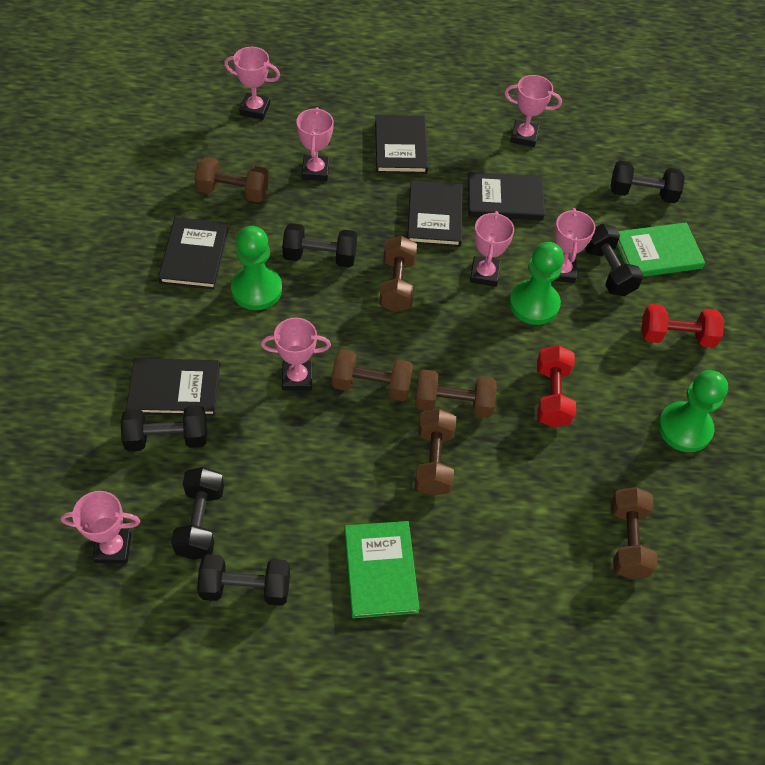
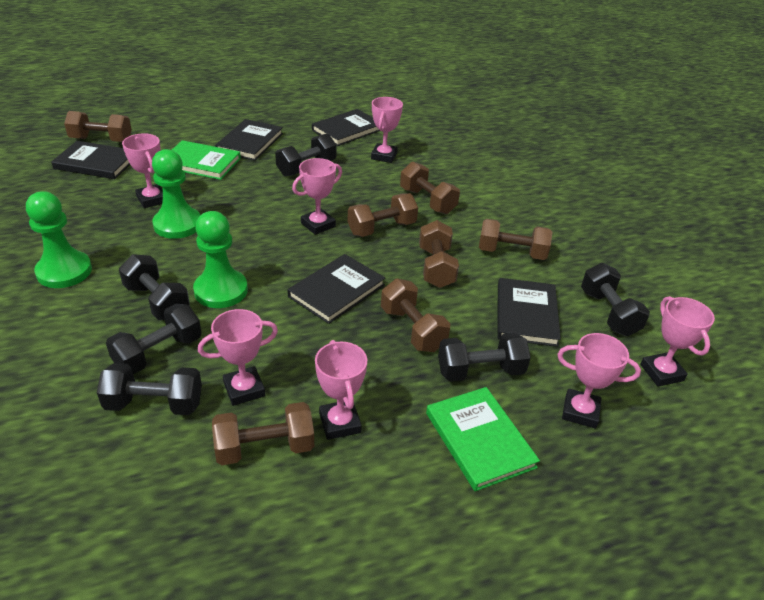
brown dumbbell: 6 -> 7
red dumbbell: 2 -> 0

